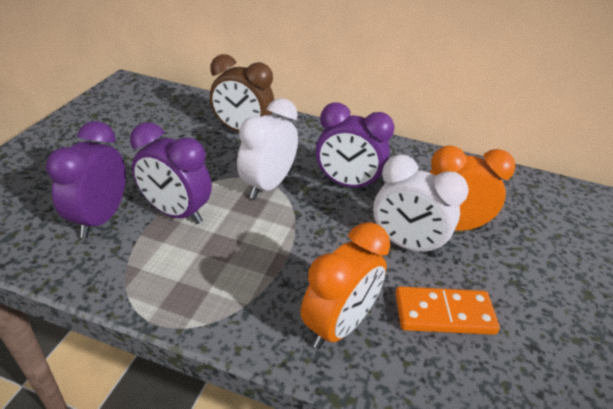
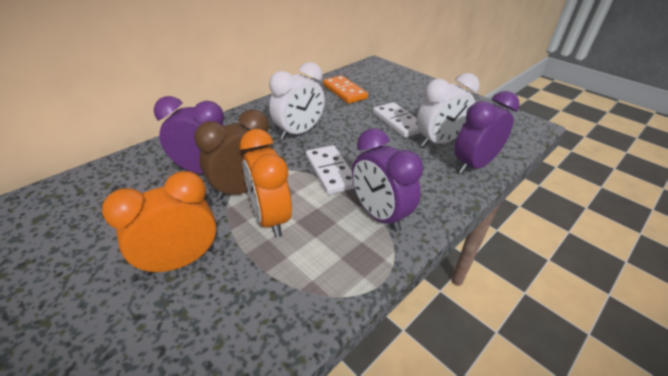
white domino: 0 -> 2

